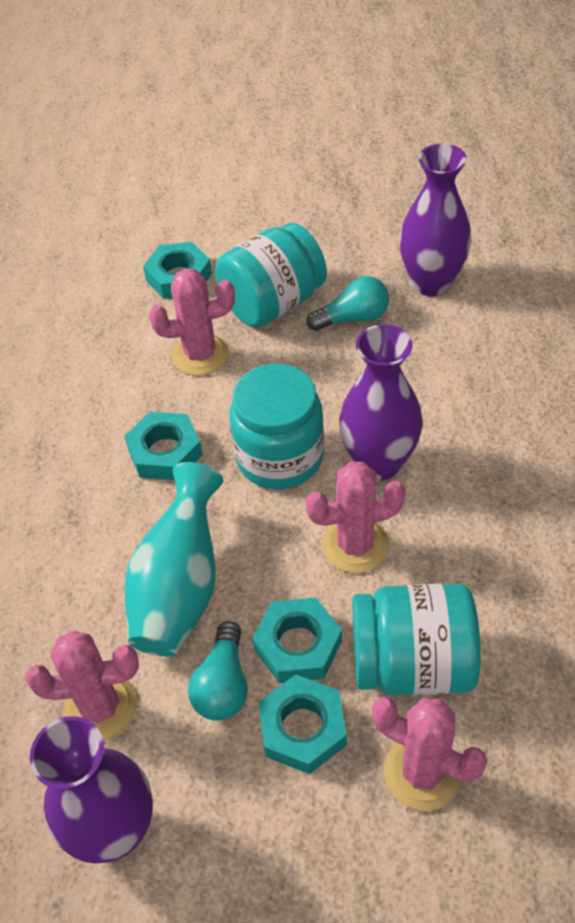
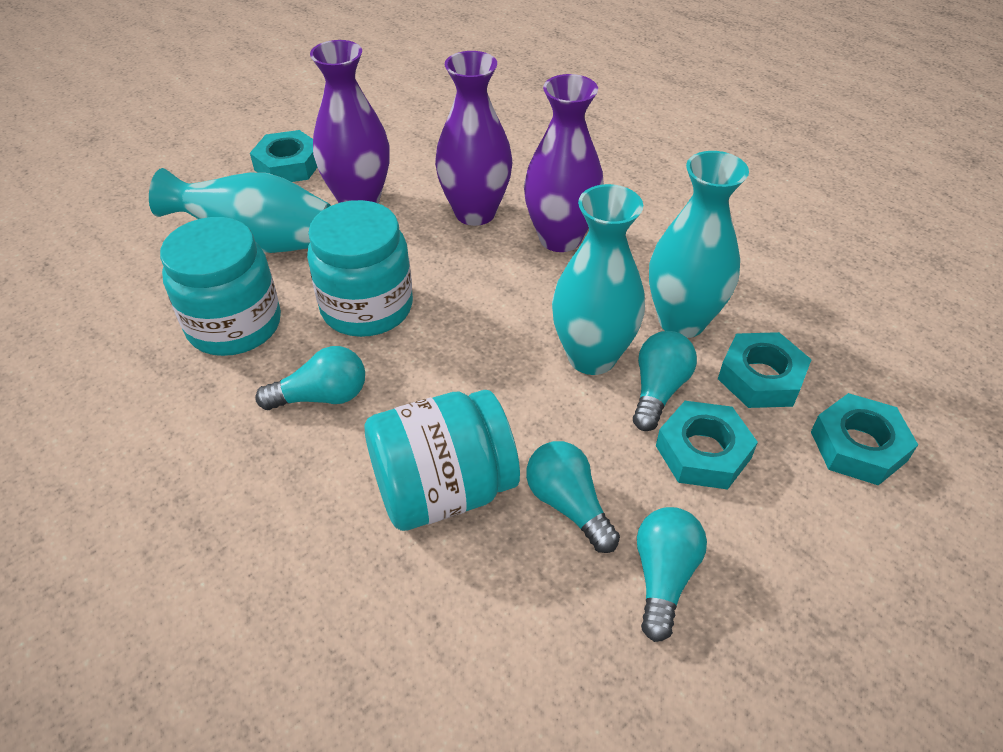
pink cactus: 4 -> 0
turquoise light bulb: 2 -> 4
turquoise vase: 1 -> 3

